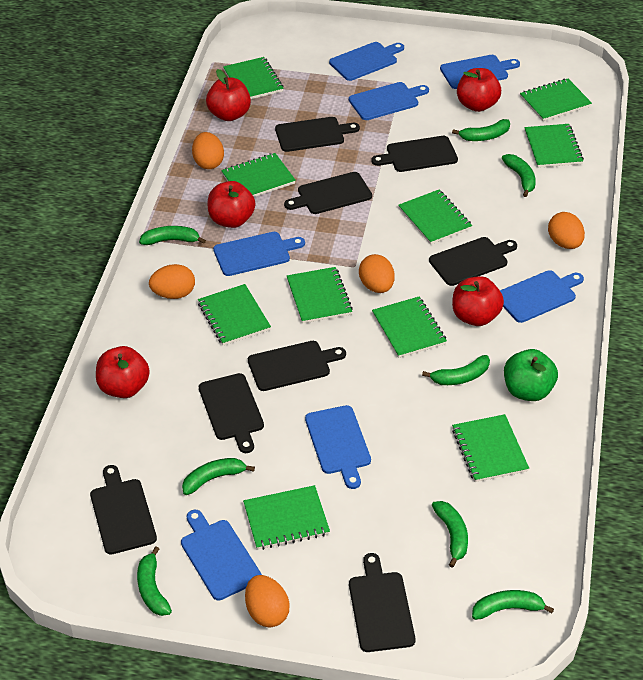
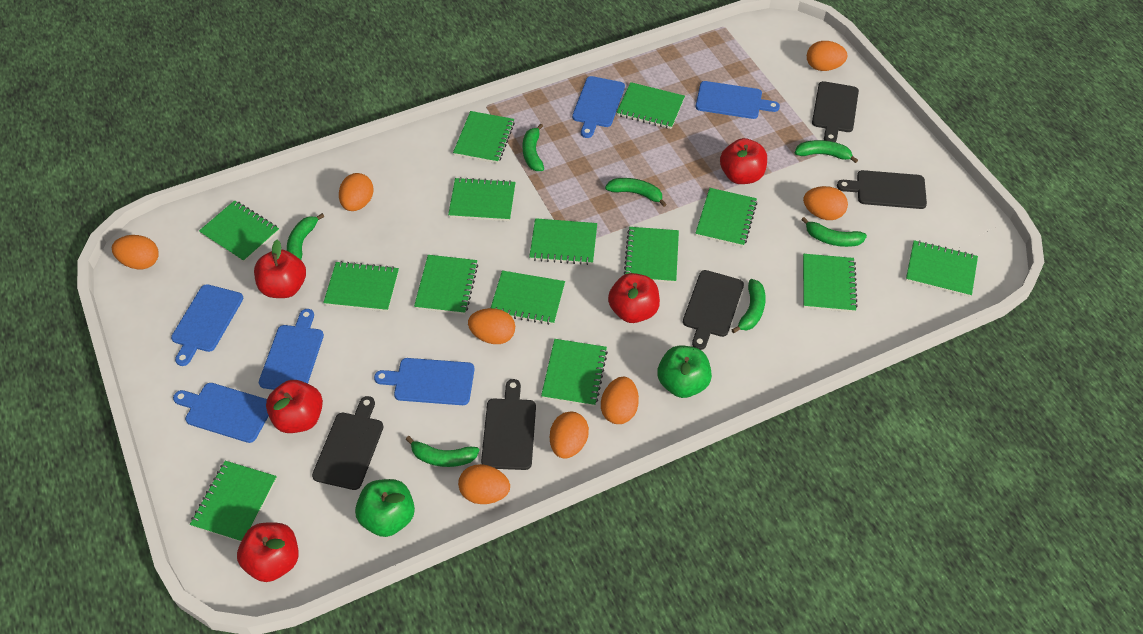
black cutting board: 8 -> 5
blue cutting board: 7 -> 6
green apple: 1 -> 2
green banana: 8 -> 7
green notebook: 10 -> 14
orange egg: 5 -> 8

